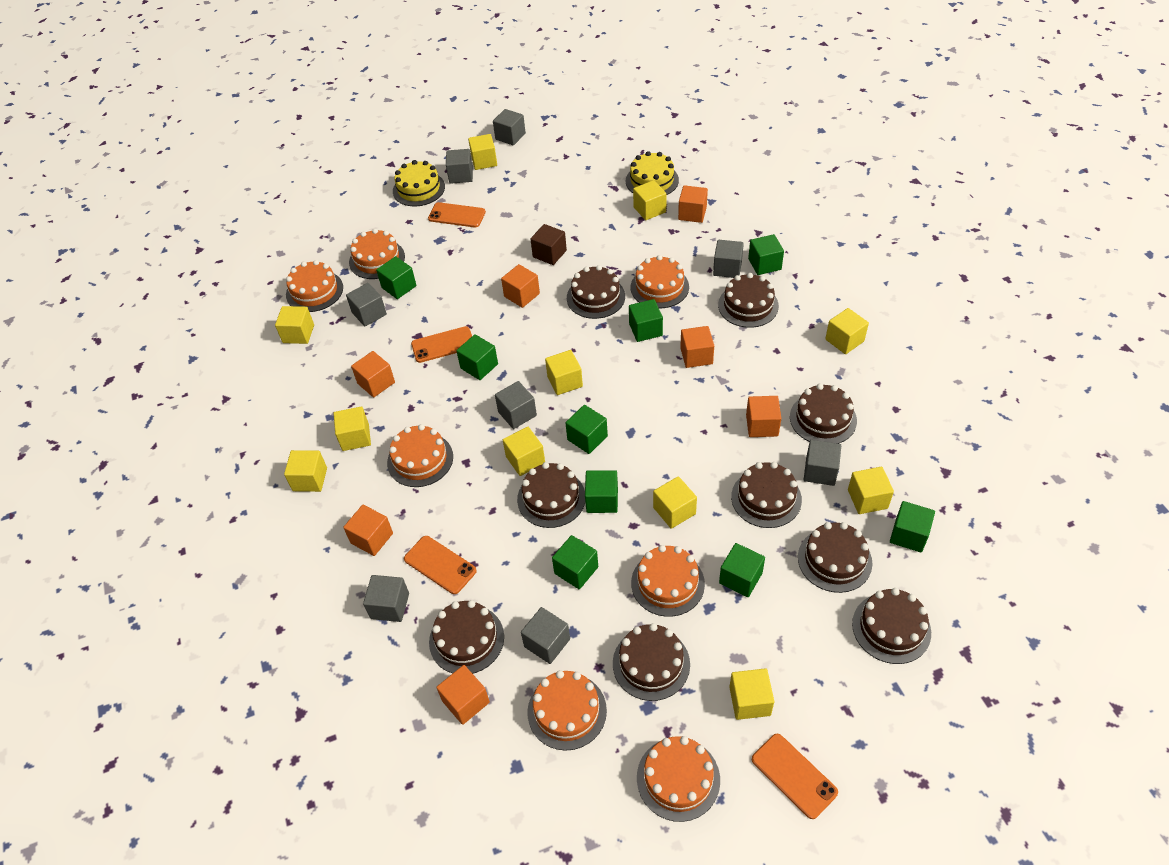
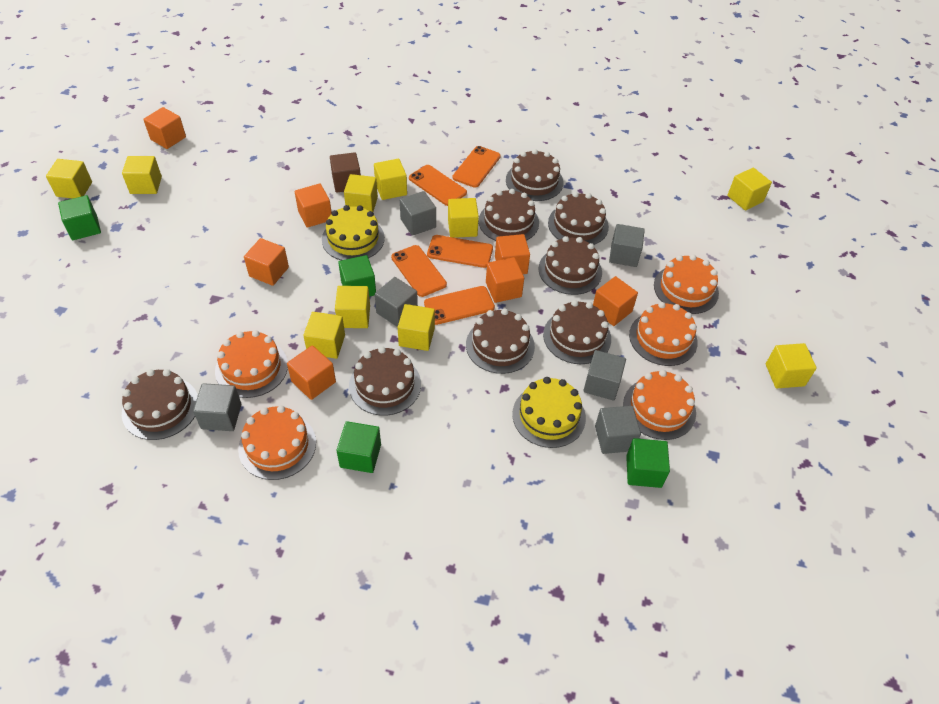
brown cake: 9 -> 8
green cube: 9 -> 4
grey cube: 8 -> 6
orange cake: 7 -> 5
orange phone: 4 -> 5
yellow cube: 11 -> 10

